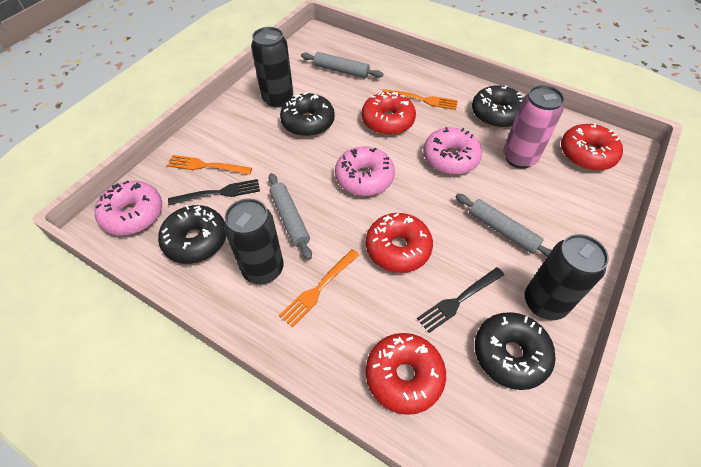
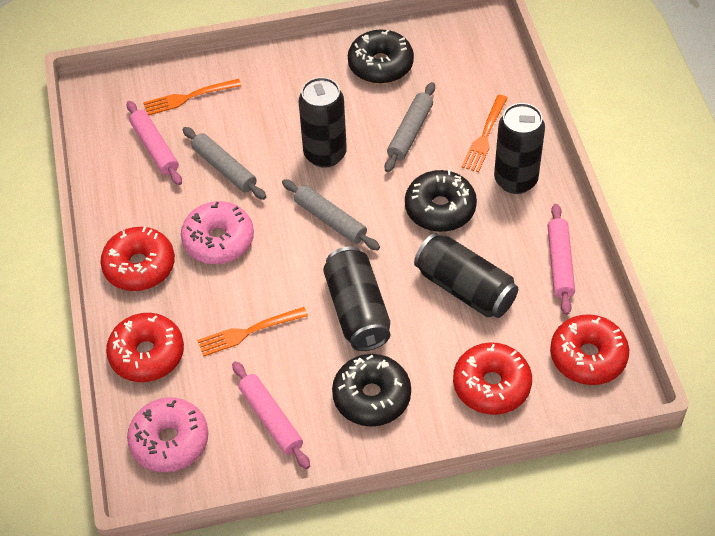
black can: 3 -> 4
black donut: 4 -> 3
black fork: 2 -> 0
pink can: 1 -> 0
pink donut: 3 -> 2
pink rolling pin: 0 -> 3

